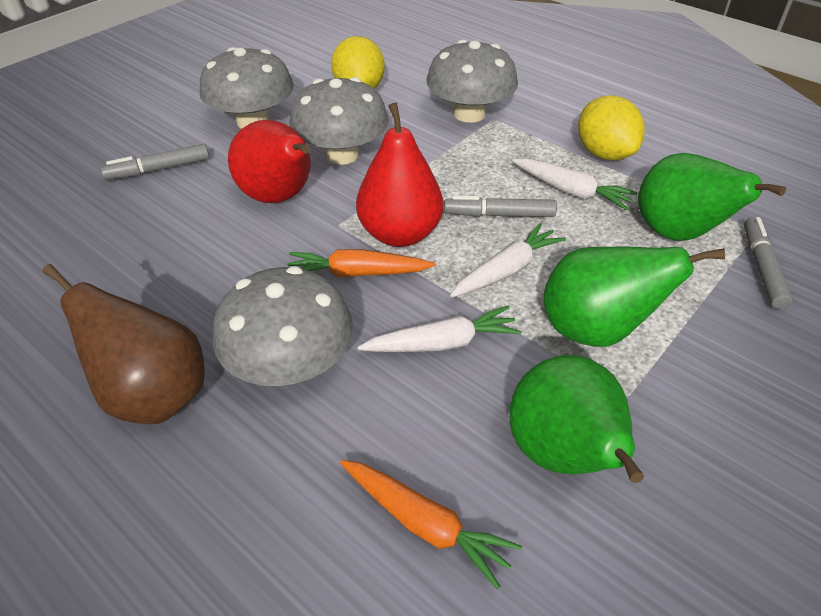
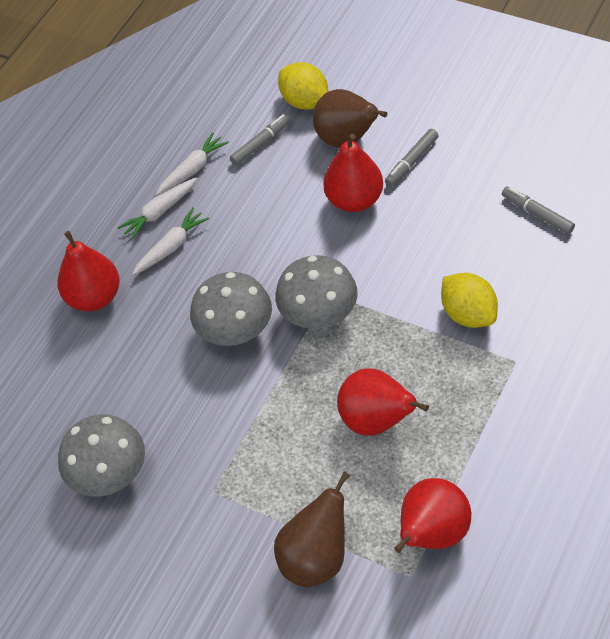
brown pear: 1 -> 2
green pear: 3 -> 0
grey mushroom: 4 -> 3
orange carrot: 2 -> 0
red pear: 2 -> 4

